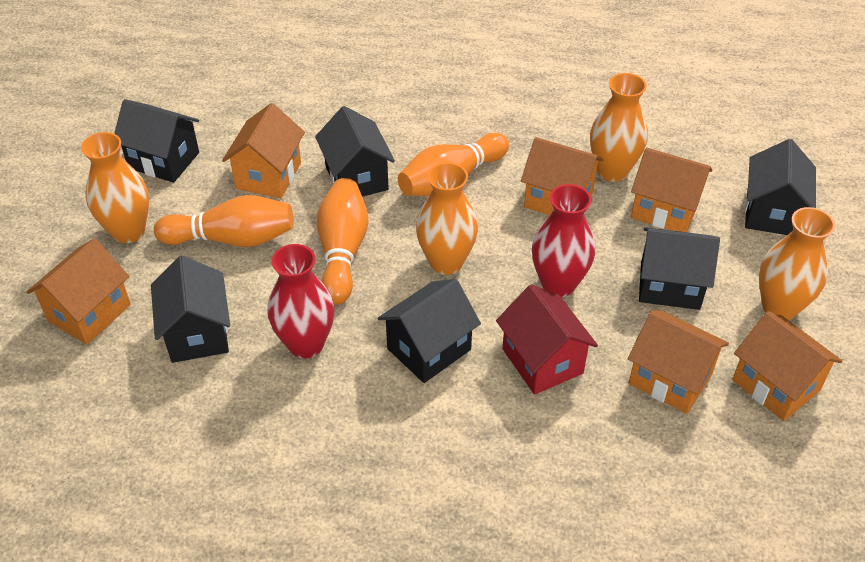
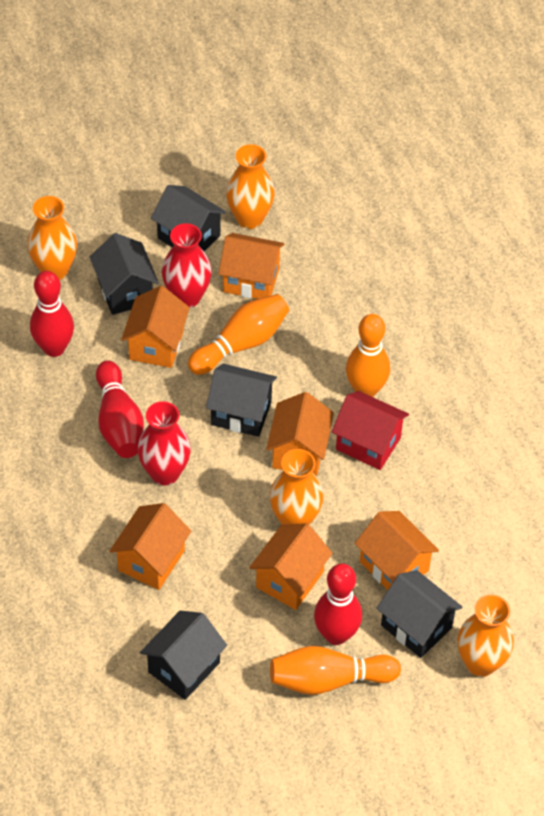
black house: 6 -> 5
red bowling pin: 0 -> 3

